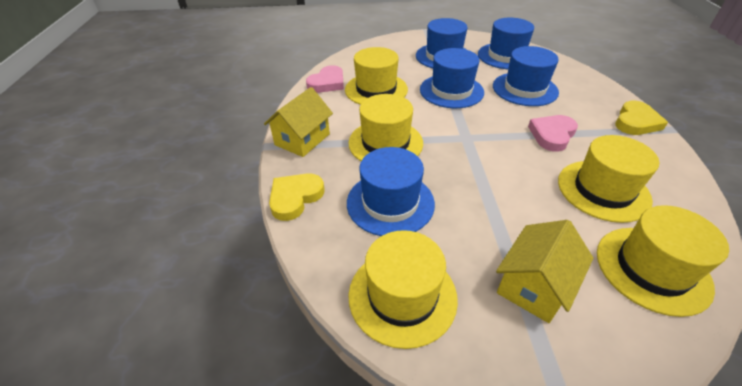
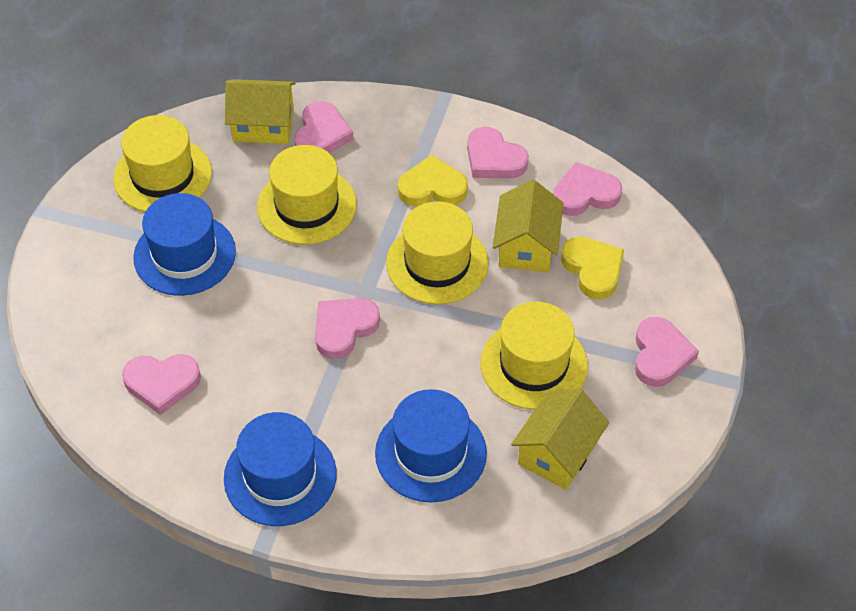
blue hat: 5 -> 3
pink heart: 2 -> 6
yellow hat: 5 -> 4
yellow house: 2 -> 3

